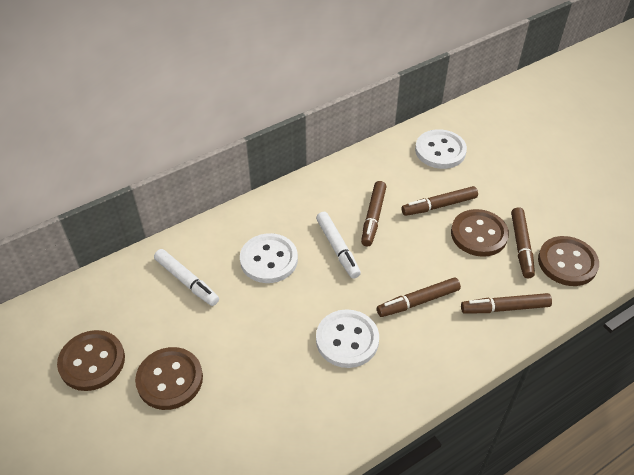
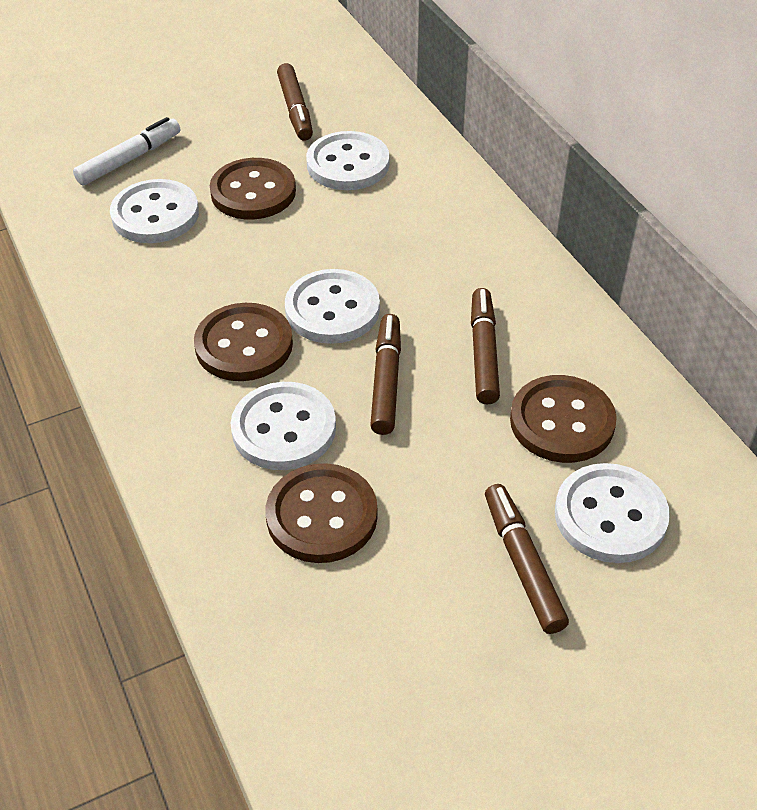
brown marker: 5 -> 4
white button: 3 -> 5
white marker: 2 -> 1

